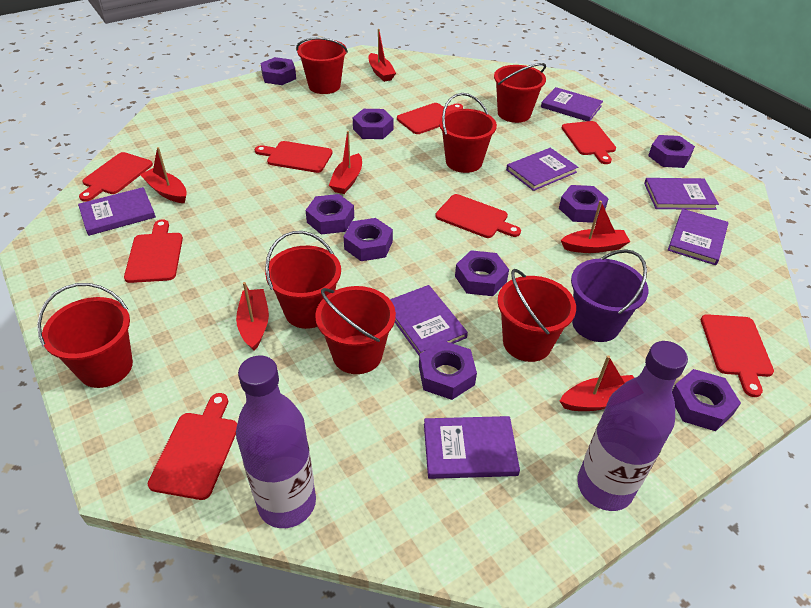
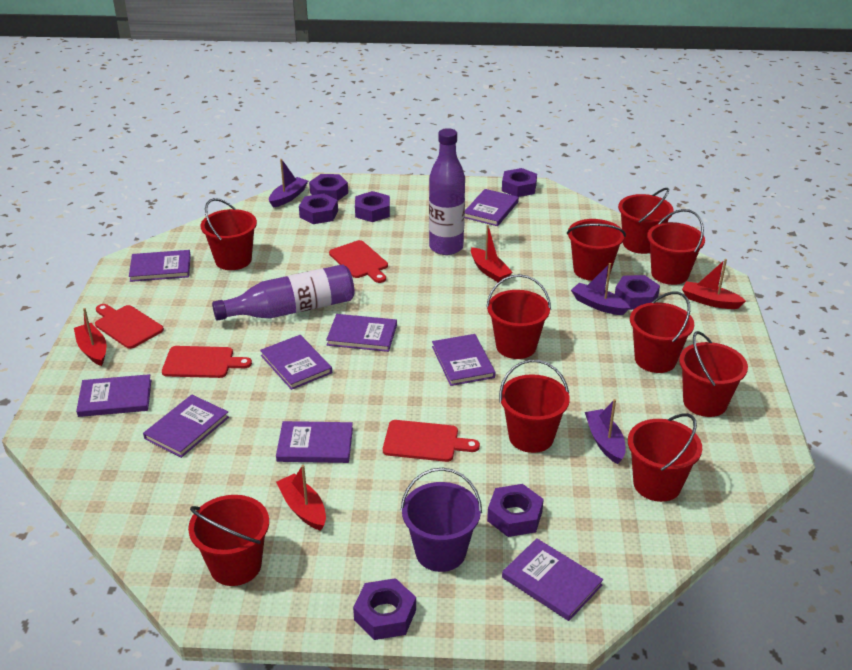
purple boat: 0 -> 3
purple book: 7 -> 9
purple nut: 9 -> 7
red boat: 6 -> 4
red bucket: 7 -> 10
red cutting board: 8 -> 4

